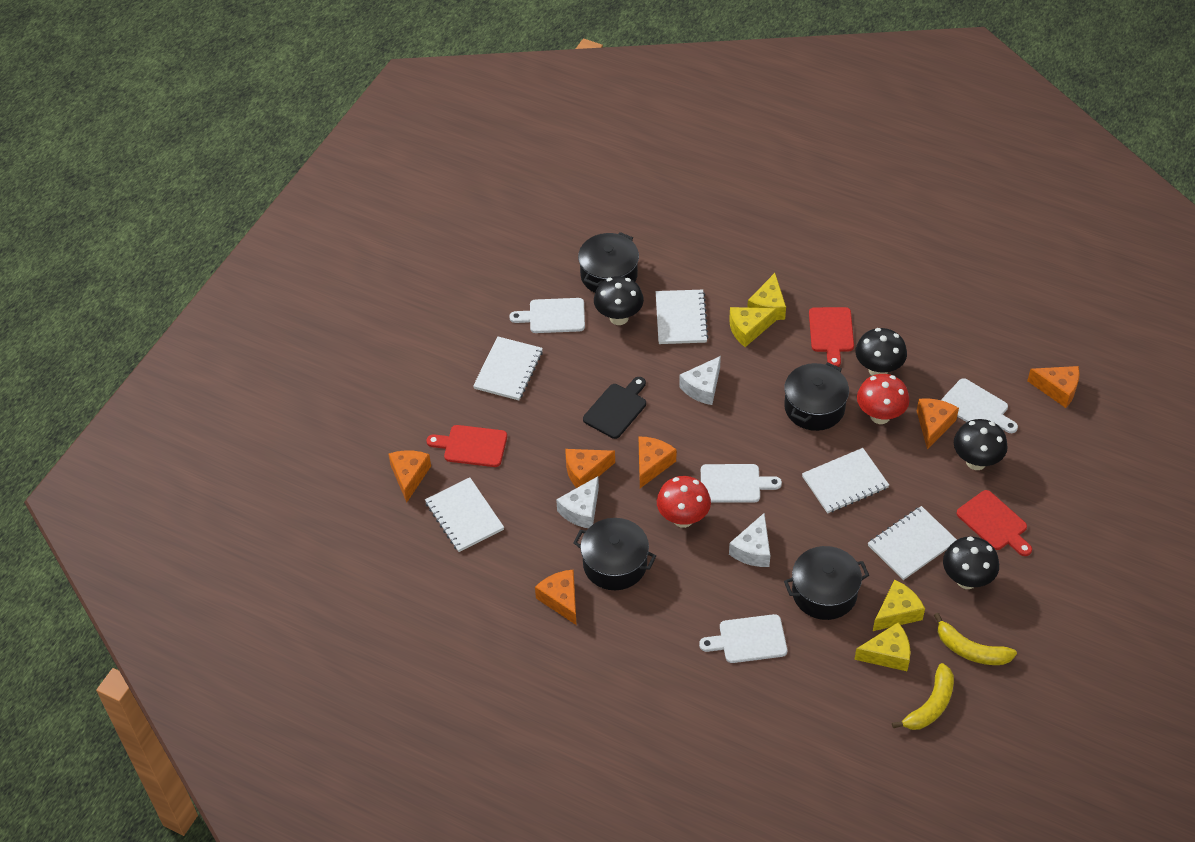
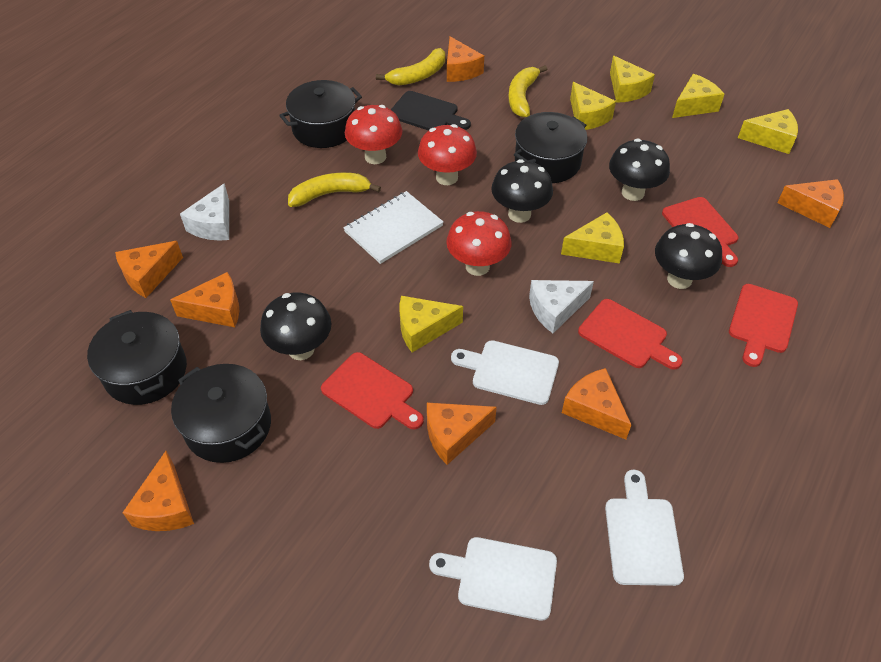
orange cheese: 6 -> 7
red cutting board: 3 -> 4
red mushroom: 2 -> 3
white cheese: 3 -> 2
white cutting board: 4 -> 3
white notebook: 5 -> 1
yellow banana: 2 -> 3
yellow cheese: 4 -> 6

